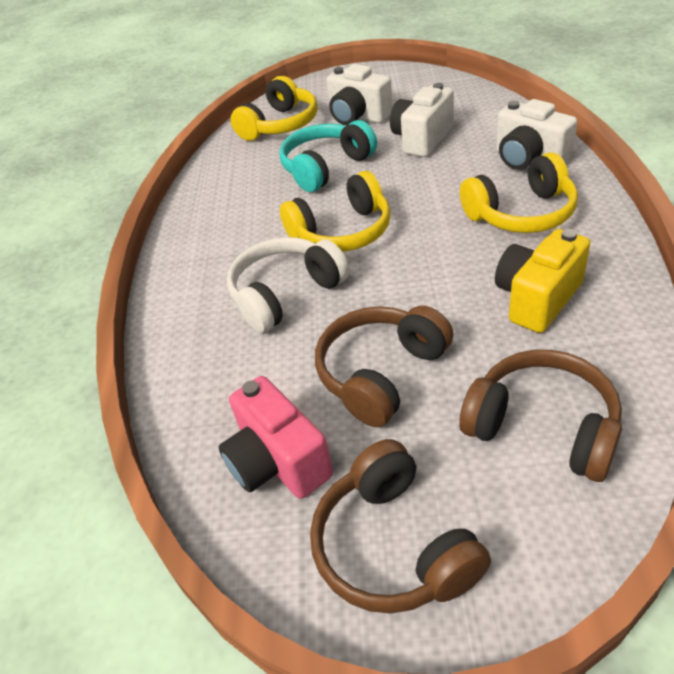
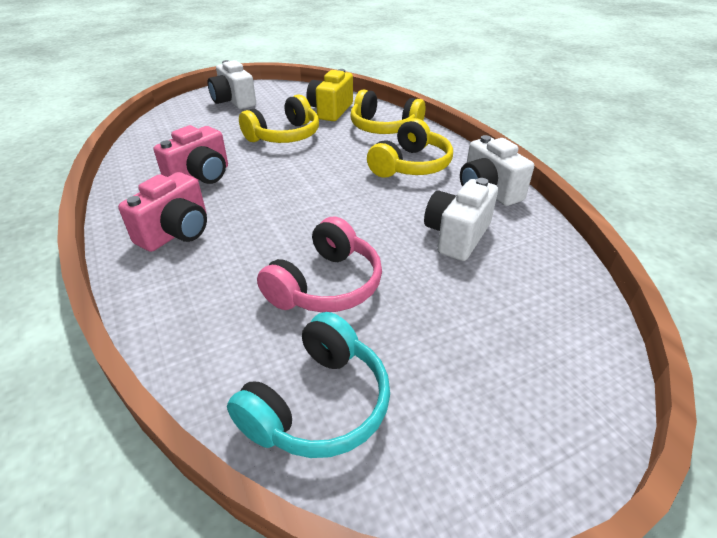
brown headphones: 3 -> 0
pink camera: 1 -> 2
pink headphones: 0 -> 1
white headphones: 1 -> 0

